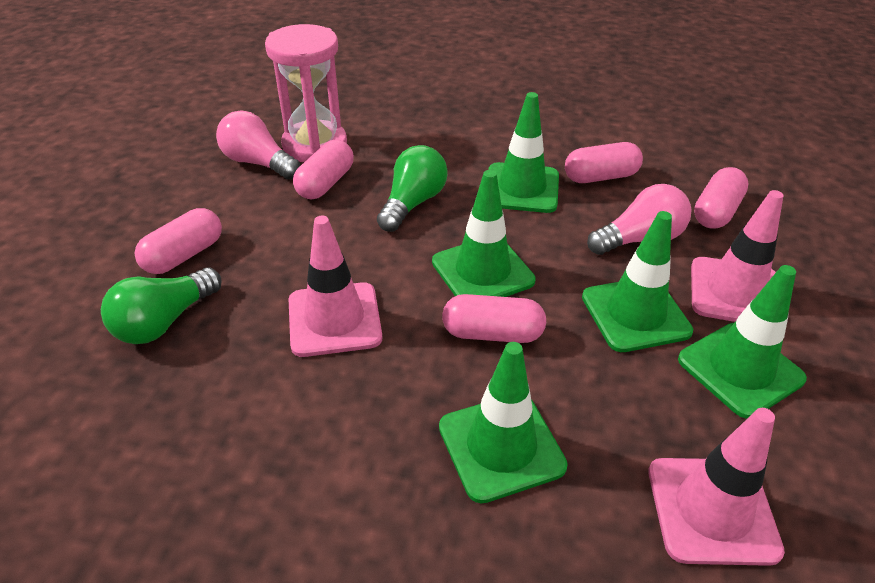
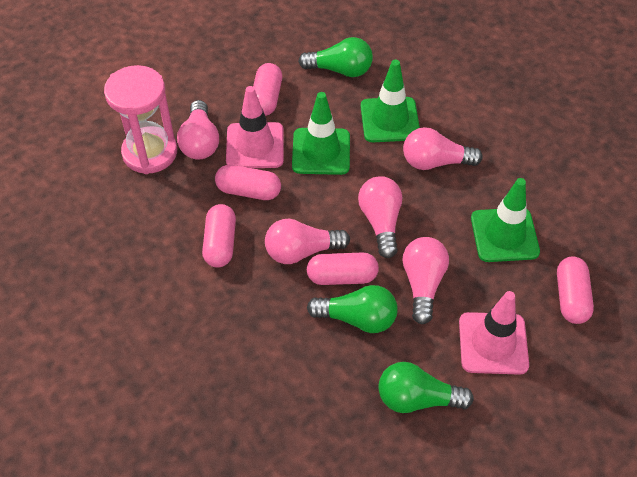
green light bulb: 2 -> 3
green traffic cone: 5 -> 3
pink light bulb: 2 -> 5
pink traffic cone: 3 -> 2

